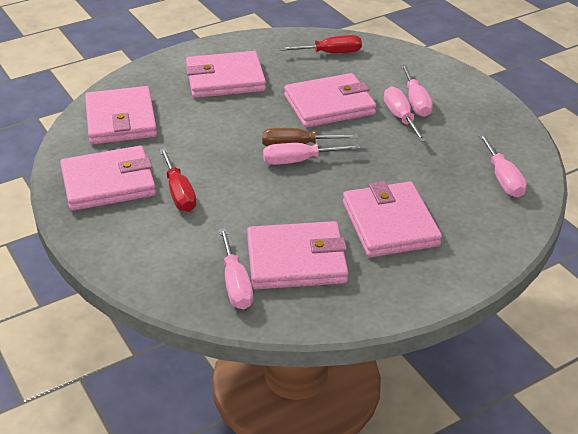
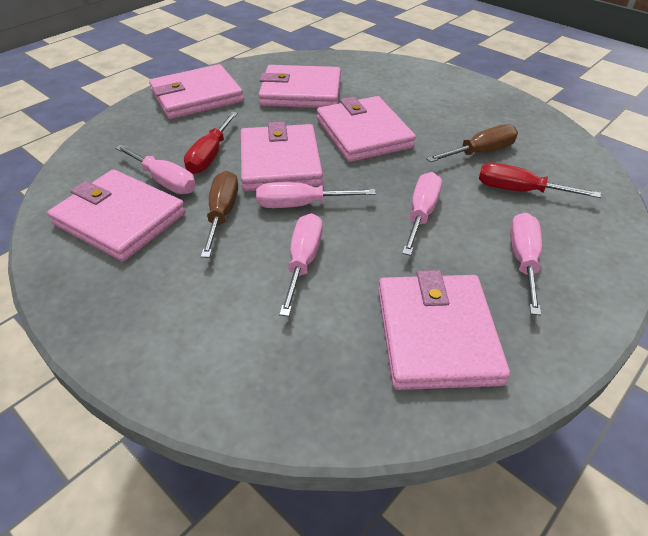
brown screwdriver: 1 -> 2

